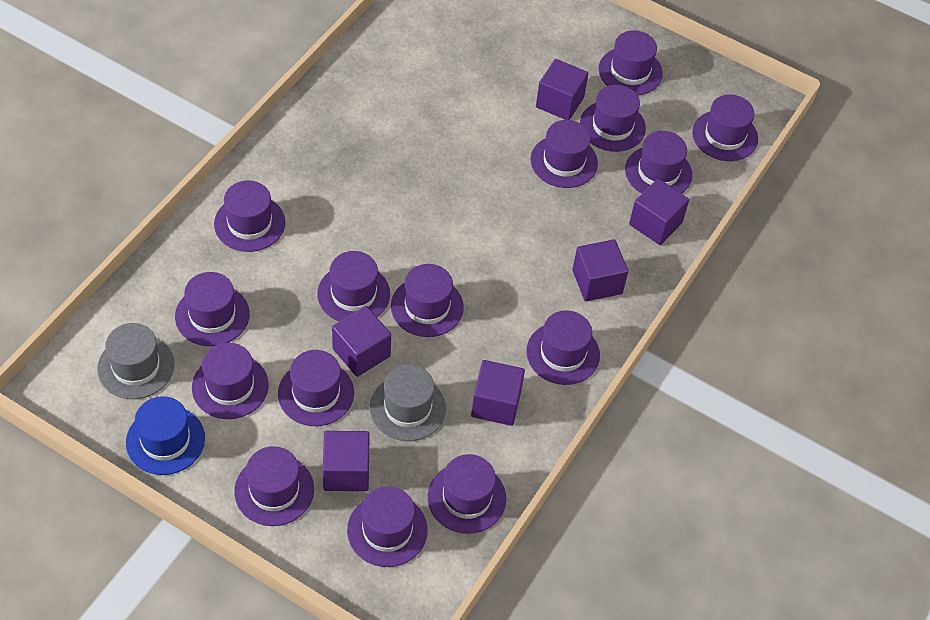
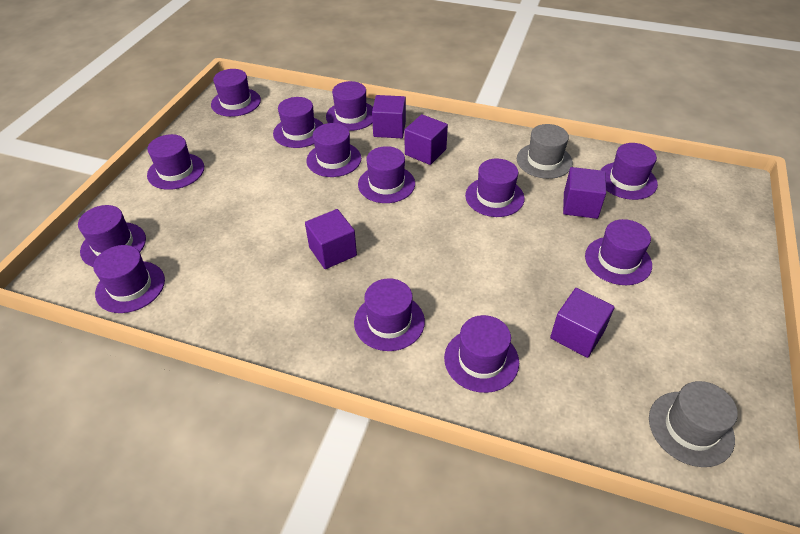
blue hat: 1 -> 0
purple cube: 6 -> 5
purple hat: 15 -> 13

